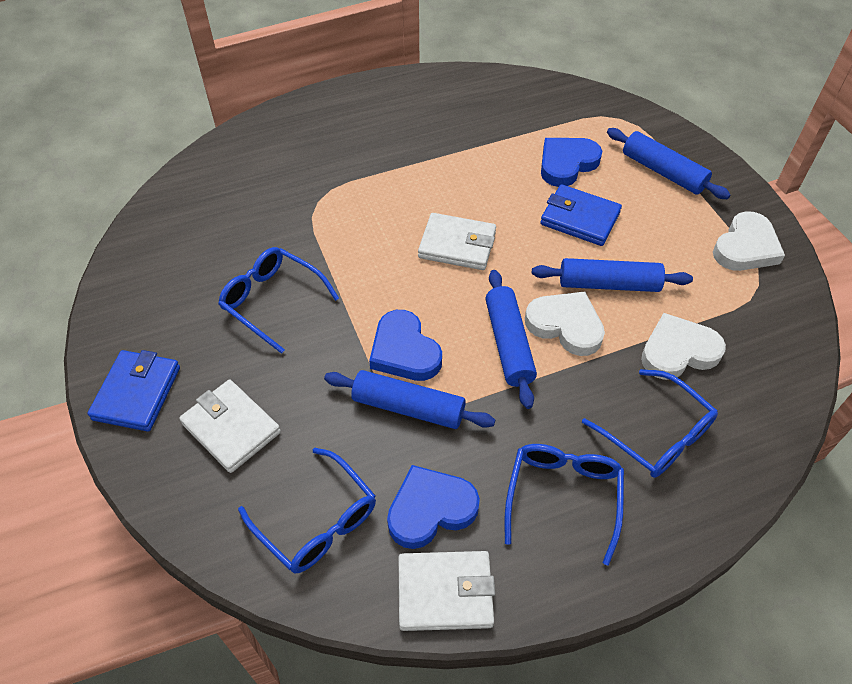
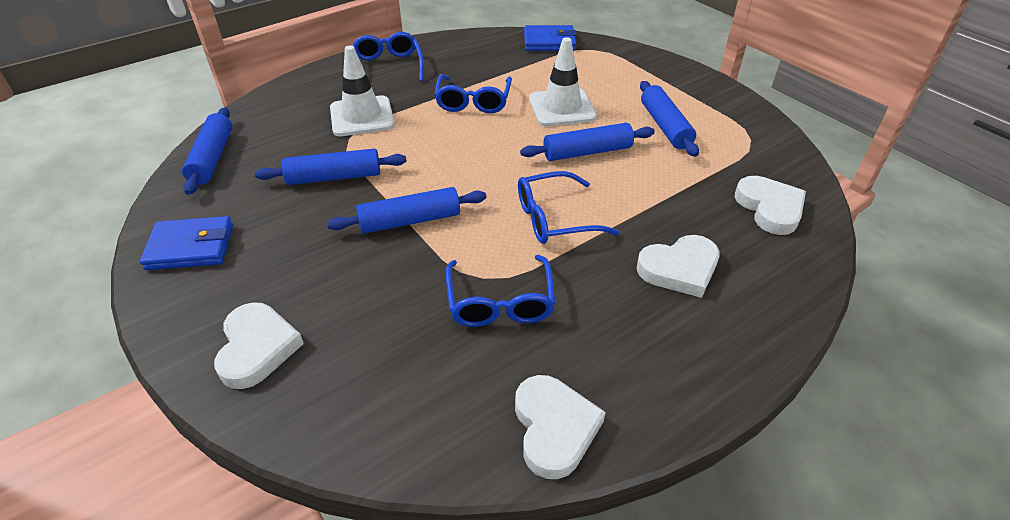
blue heart: 3 -> 0
blue rolling pin: 4 -> 5
white heart: 3 -> 4
white traffic cone: 0 -> 2
white wallet: 3 -> 0

